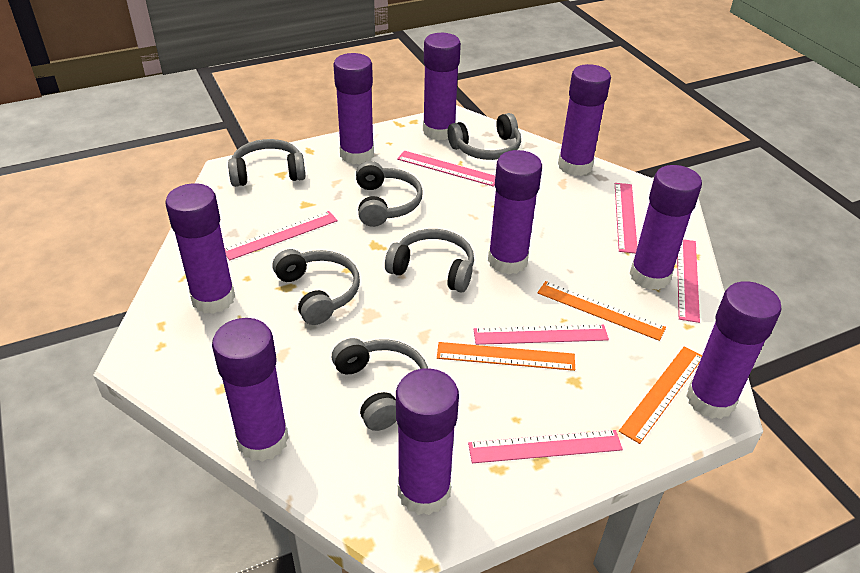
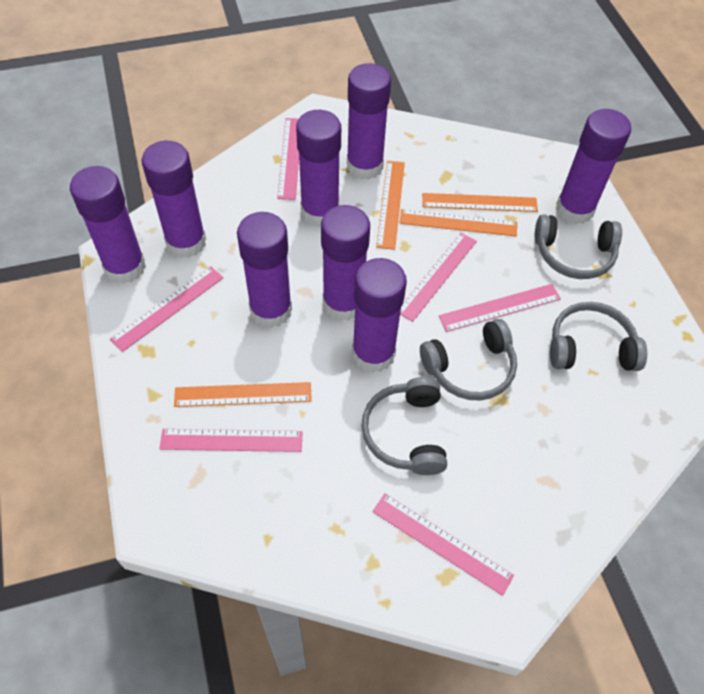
grey headphones: 6 -> 4
orange ruler: 3 -> 4
purple glue stick: 9 -> 8

